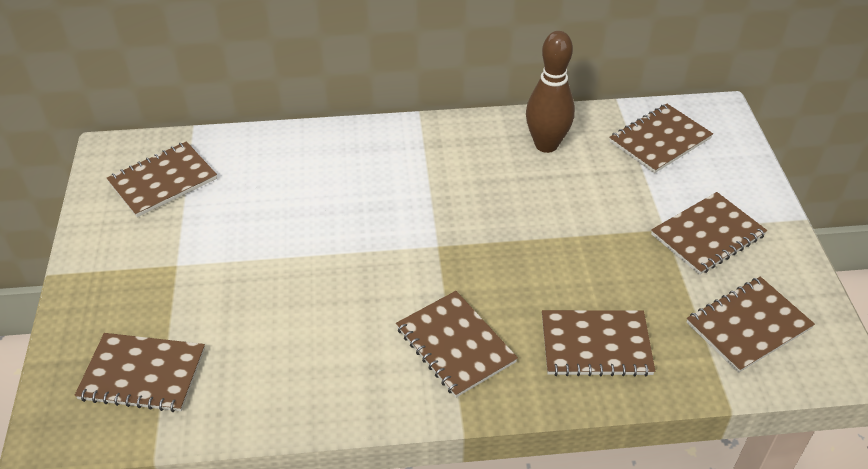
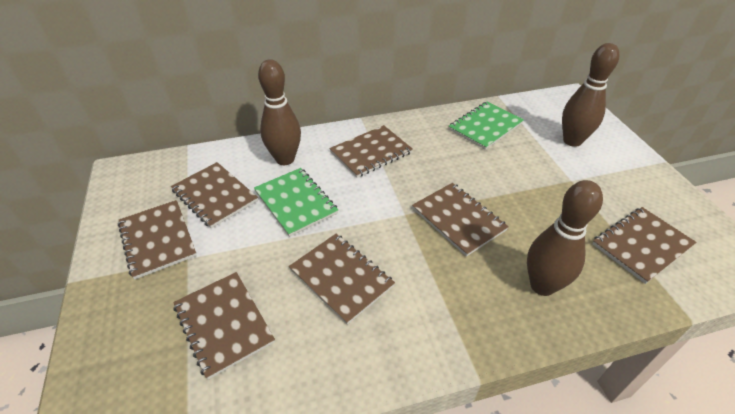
brown bowling pin: 1 -> 3
green notebook: 0 -> 2

